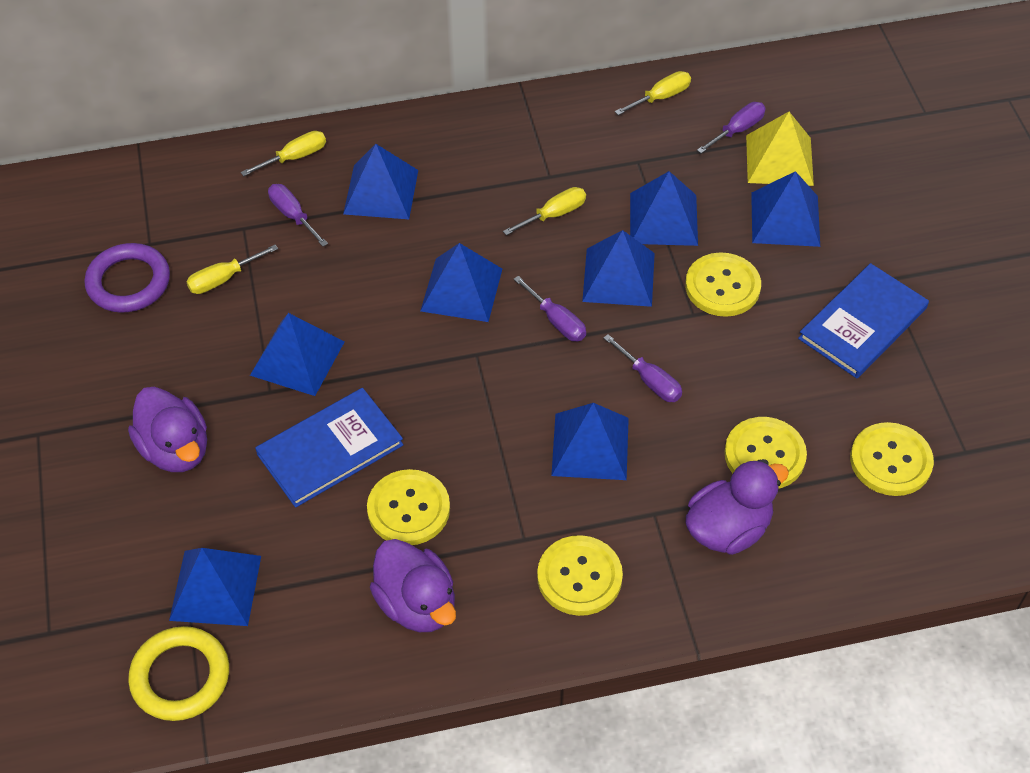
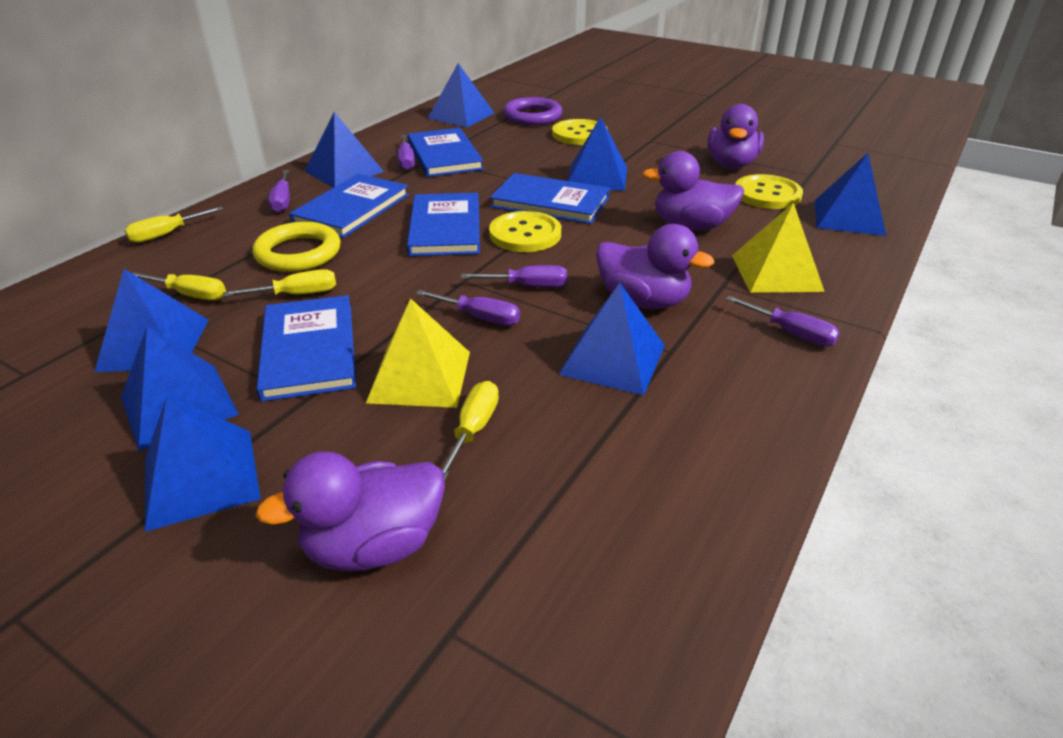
blue book: 2 -> 5
purple duck: 3 -> 4
purple screwdriver: 4 -> 5
yellow button: 5 -> 3
yellow pyramid: 1 -> 2

